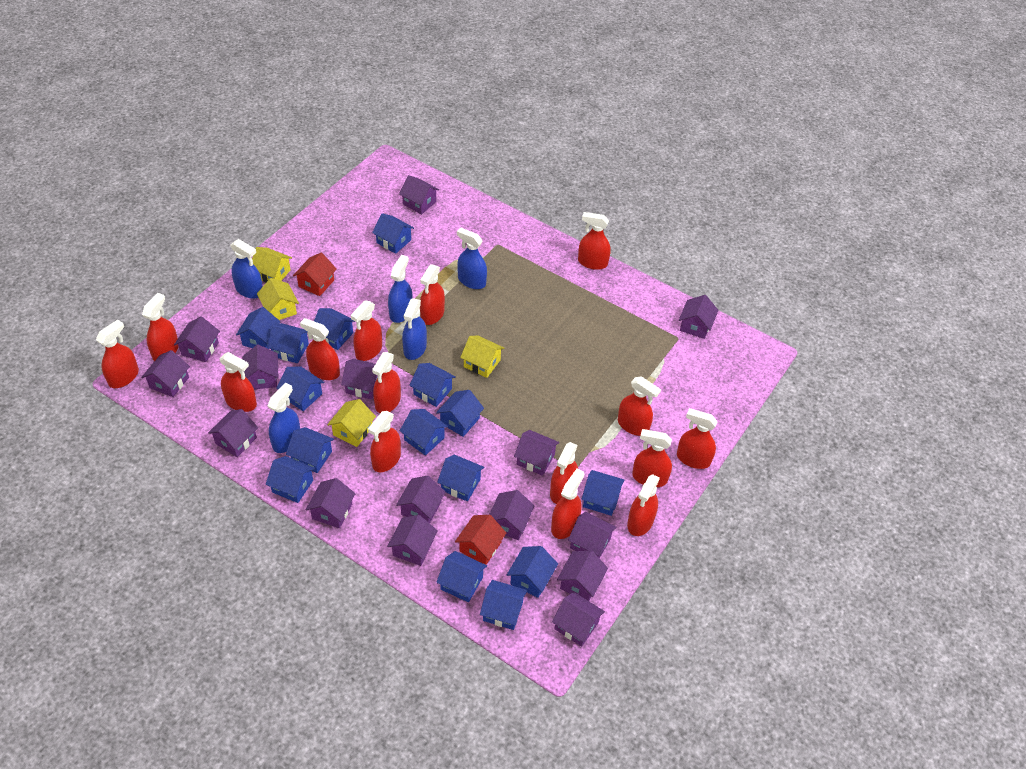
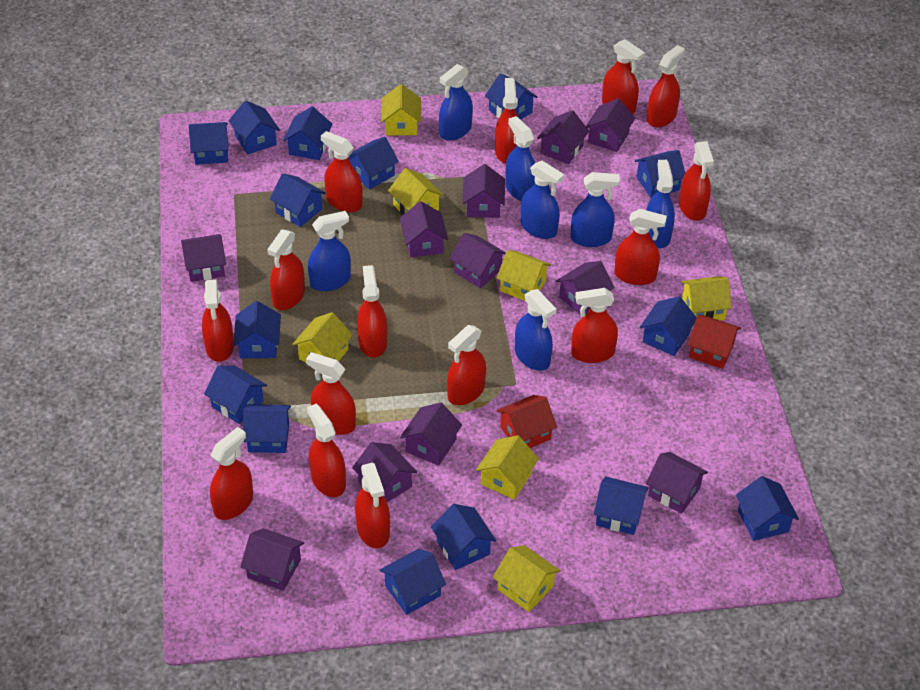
blue spray bottle: 5 -> 7
purple house: 15 -> 11
yellow house: 4 -> 7

